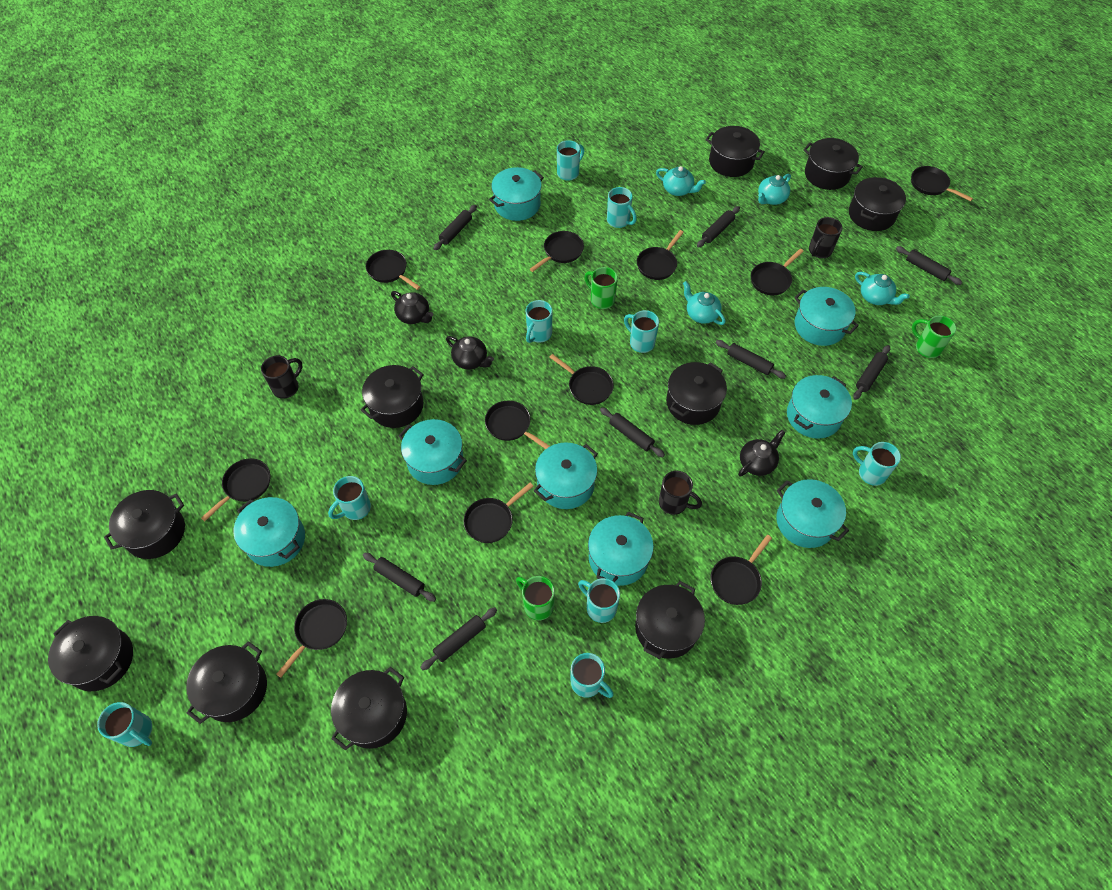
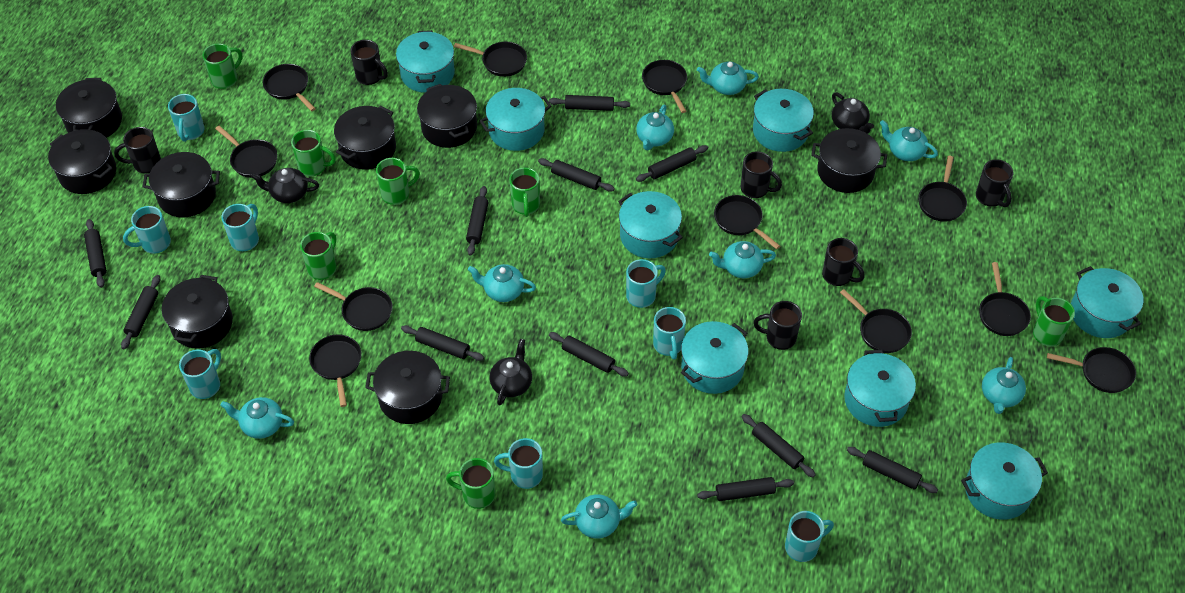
black mug: 3 -> 6
black pot: 10 -> 8
black rolling pin: 8 -> 11
green mug: 3 -> 7
turquoise mug: 9 -> 8
turquoise teapot: 4 -> 8

